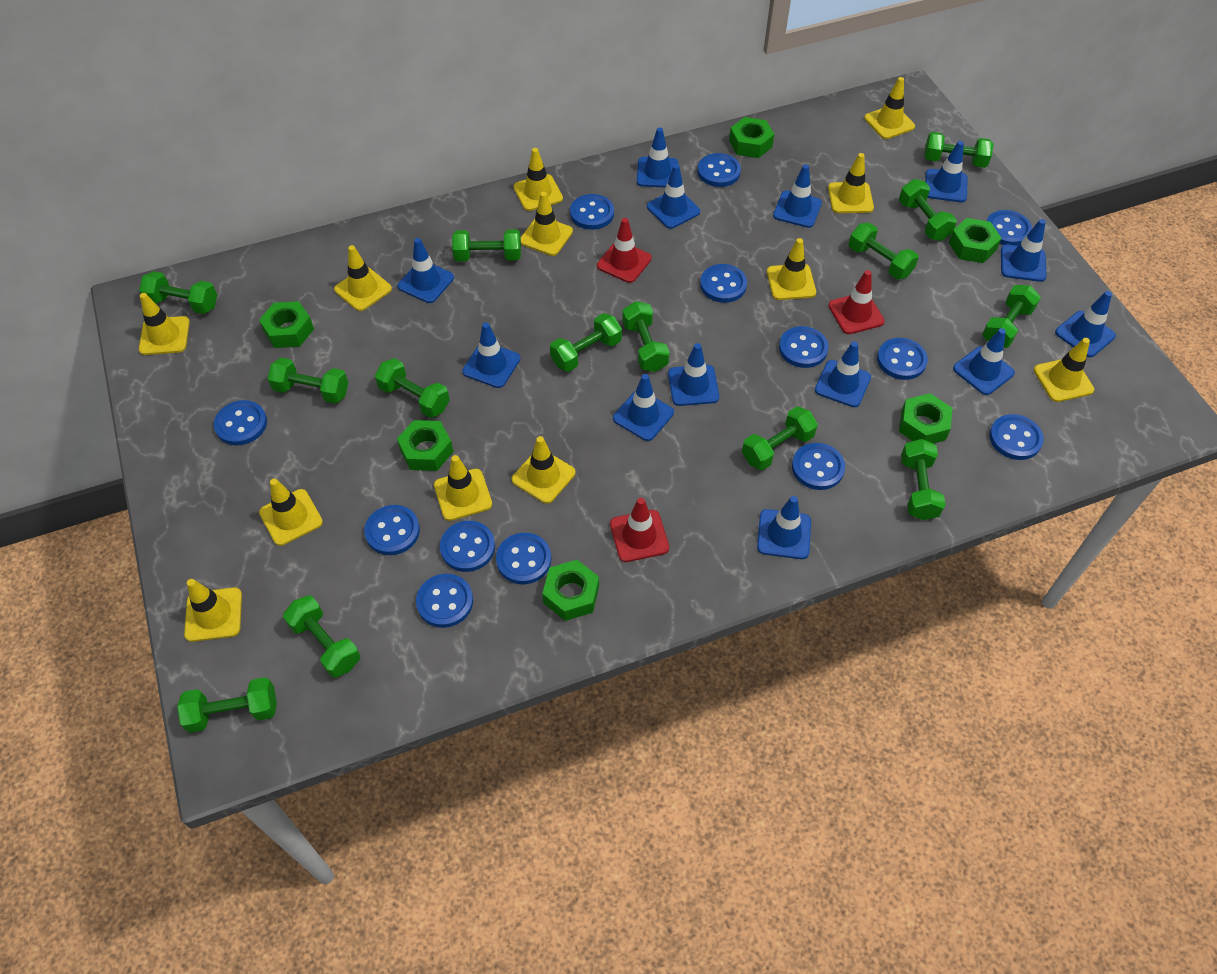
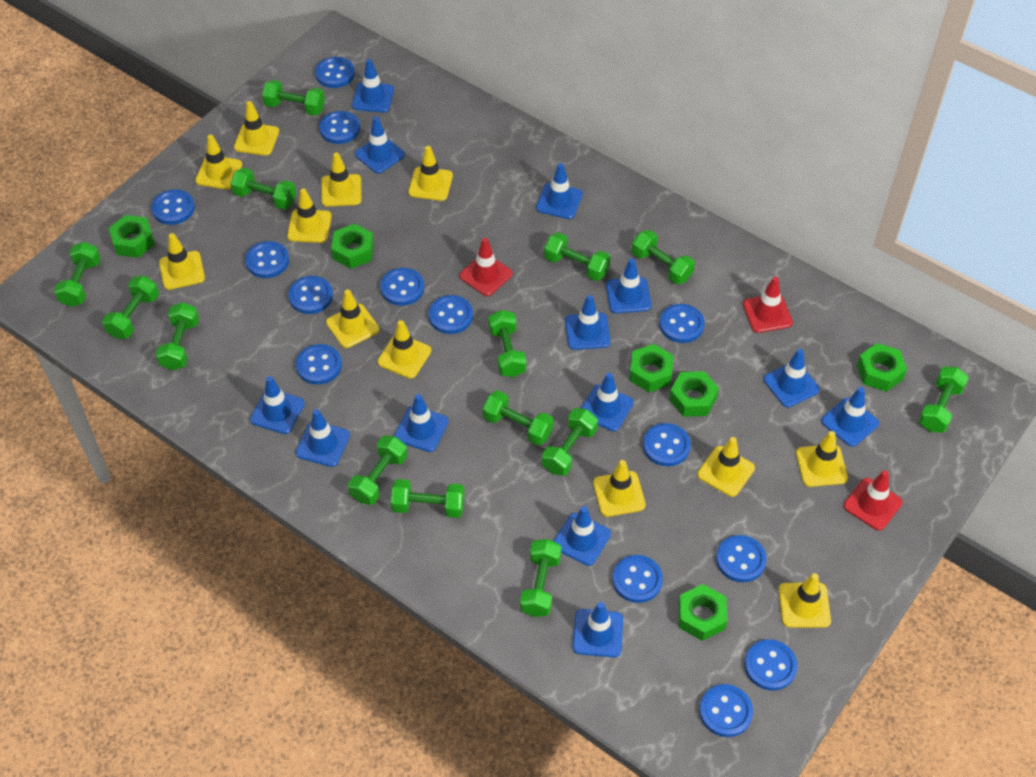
blue button: 13 -> 14

